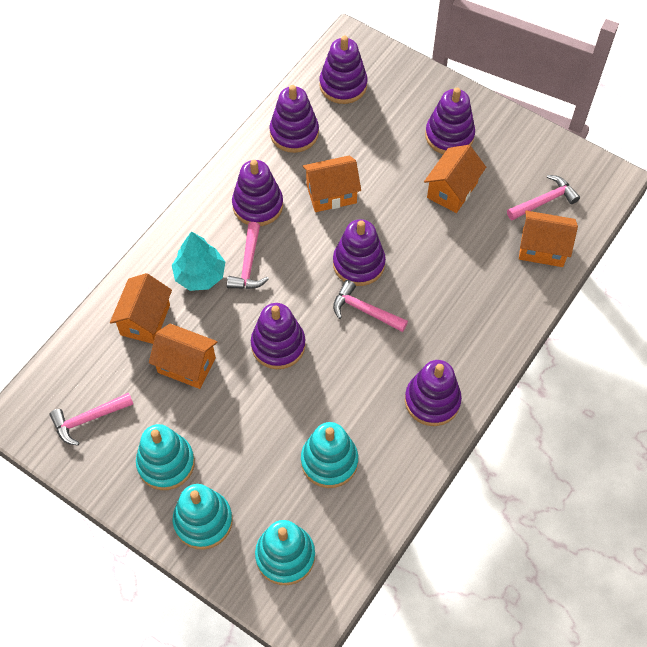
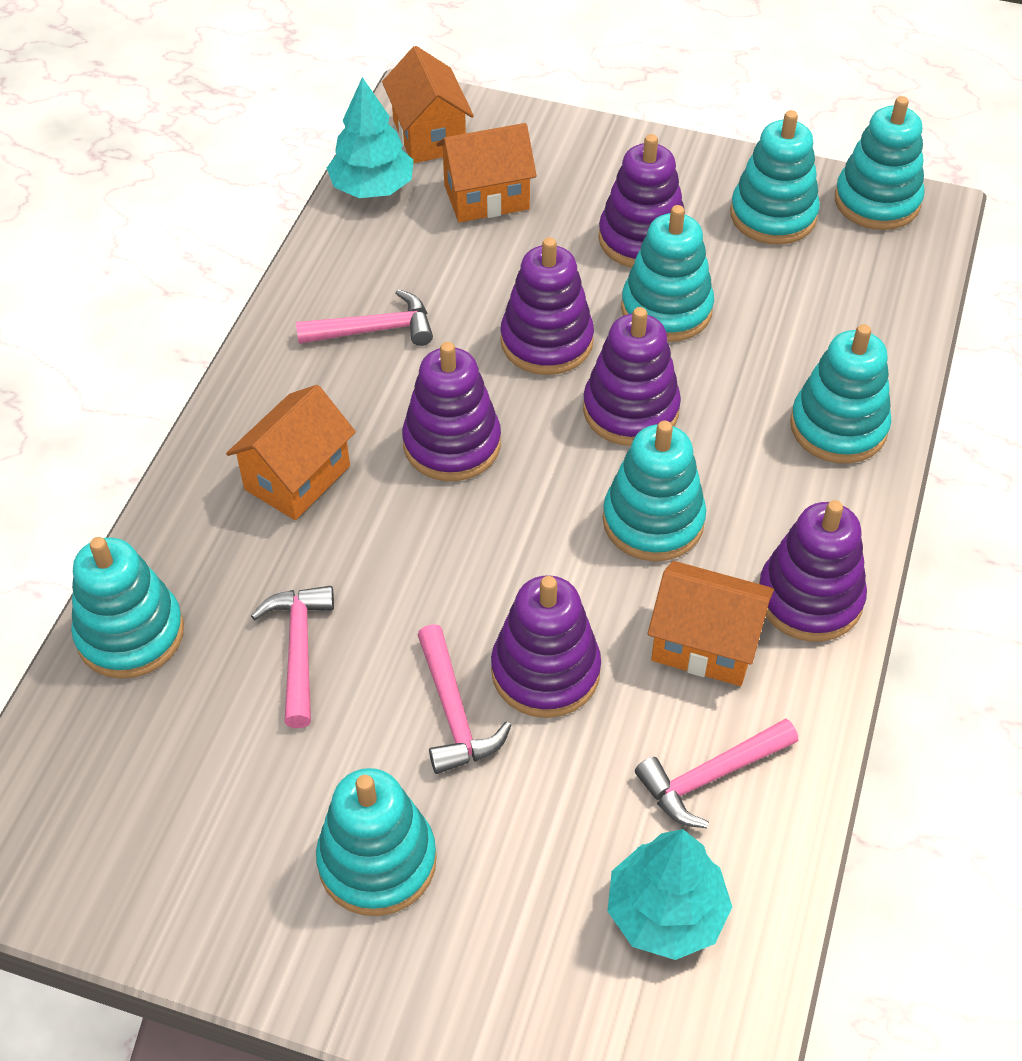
orange house: 5 -> 4
purple stacking toy: 7 -> 6
turquoise stacking toy: 4 -> 7
turquoise tree: 1 -> 2

